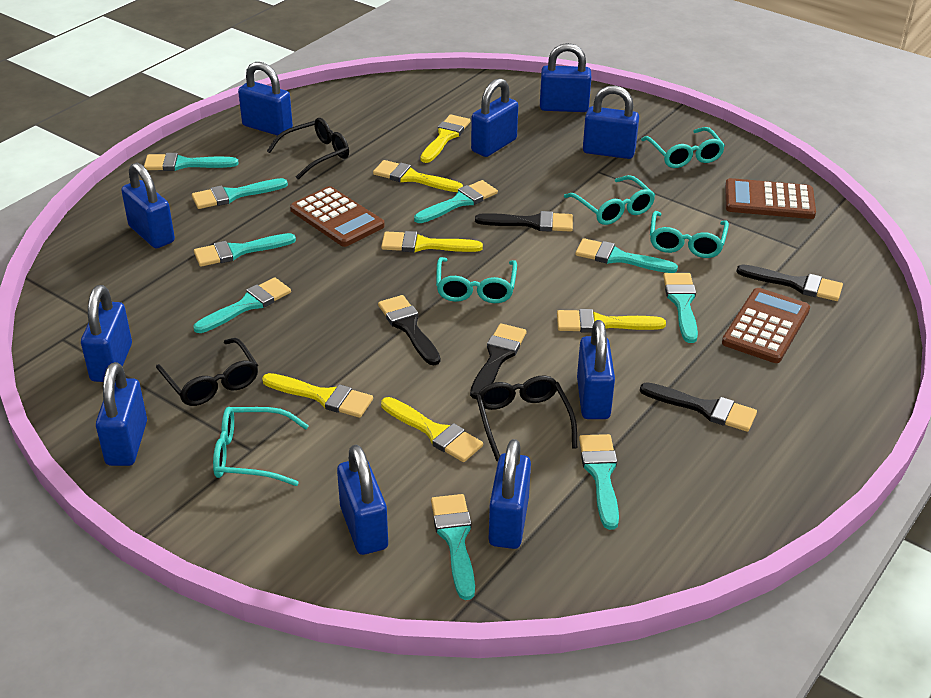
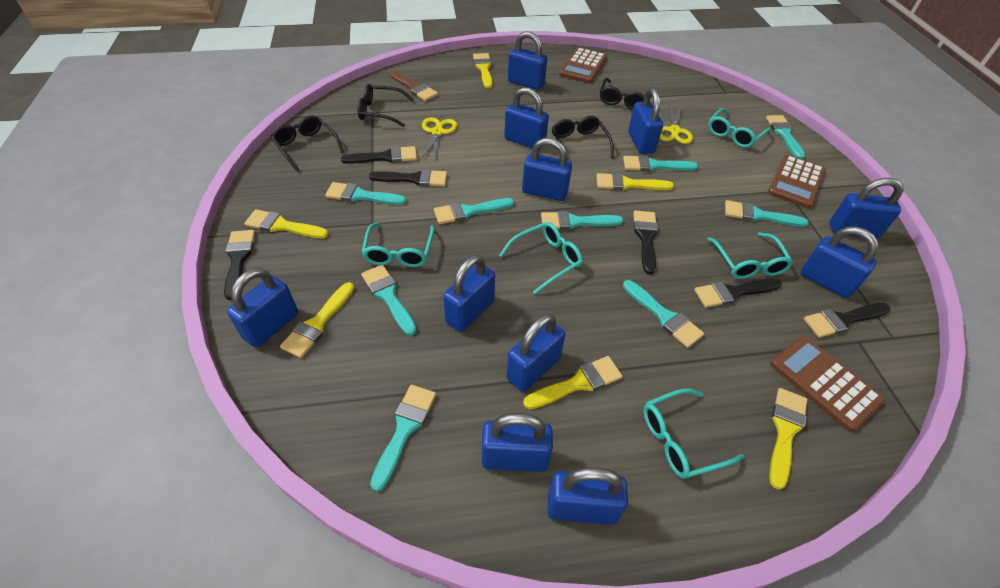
black brush: 5 -> 6
black glasses: 3 -> 4
blue padlock: 10 -> 11
brown brush: 0 -> 1
yellow scissors: 0 -> 2

